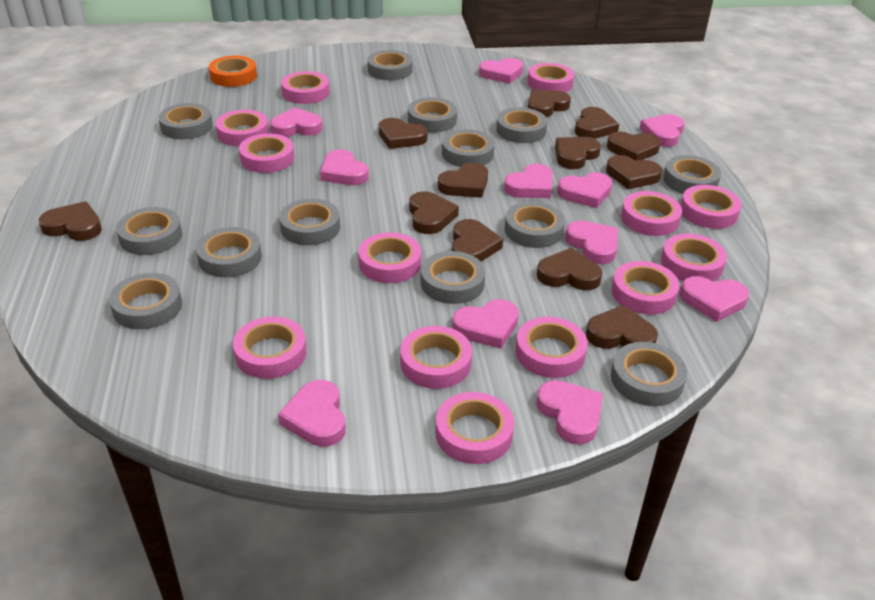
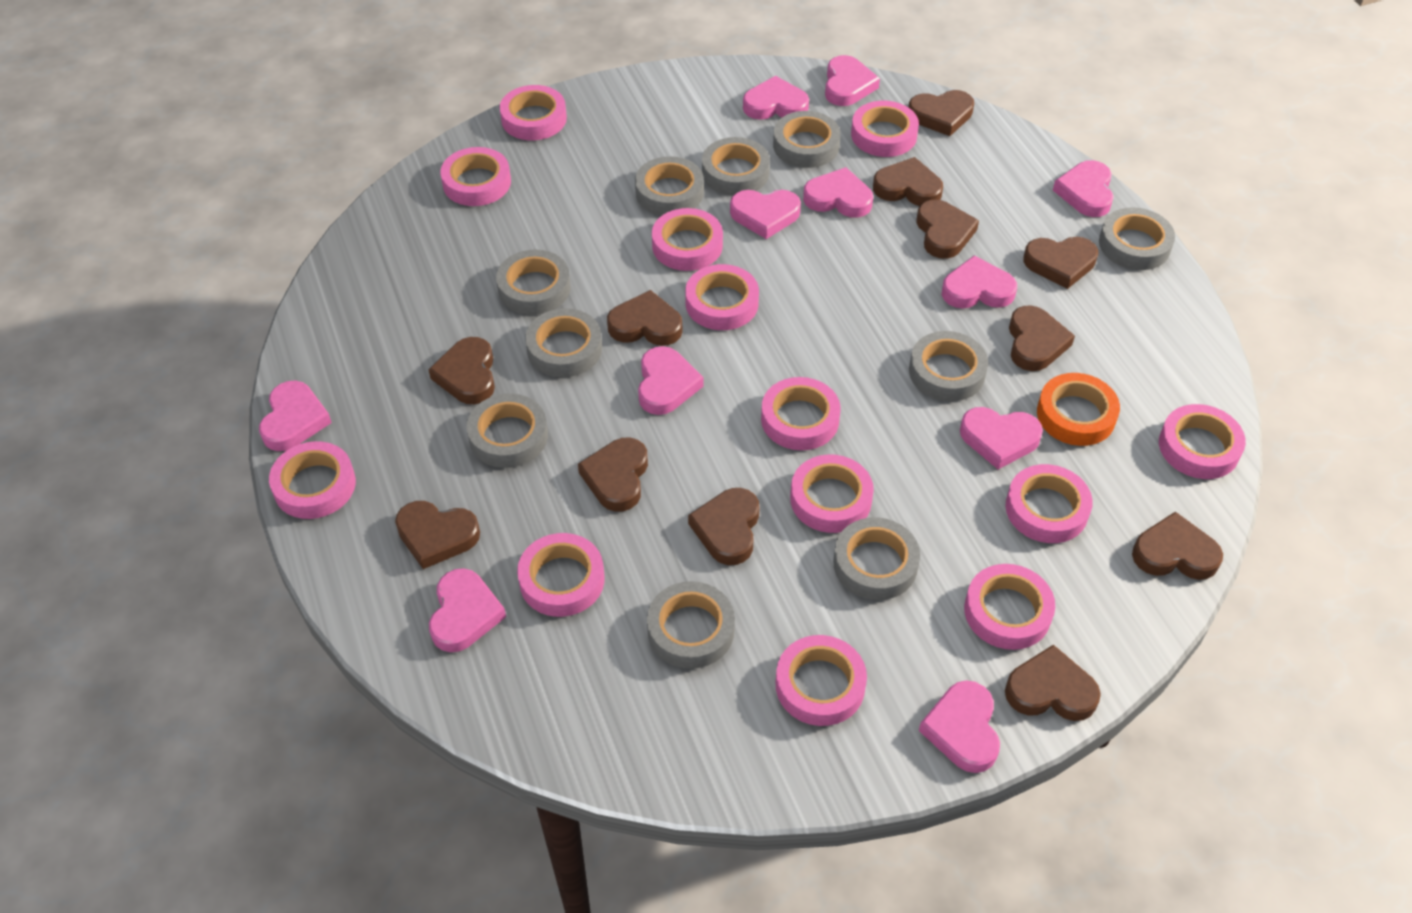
grey tape: 13 -> 10

